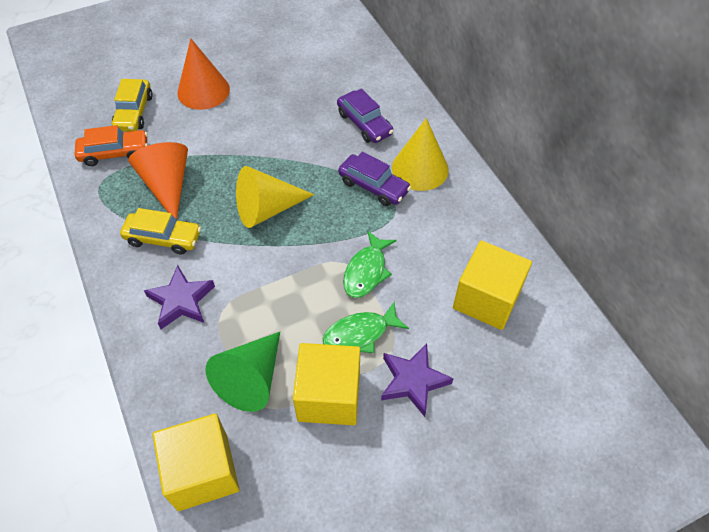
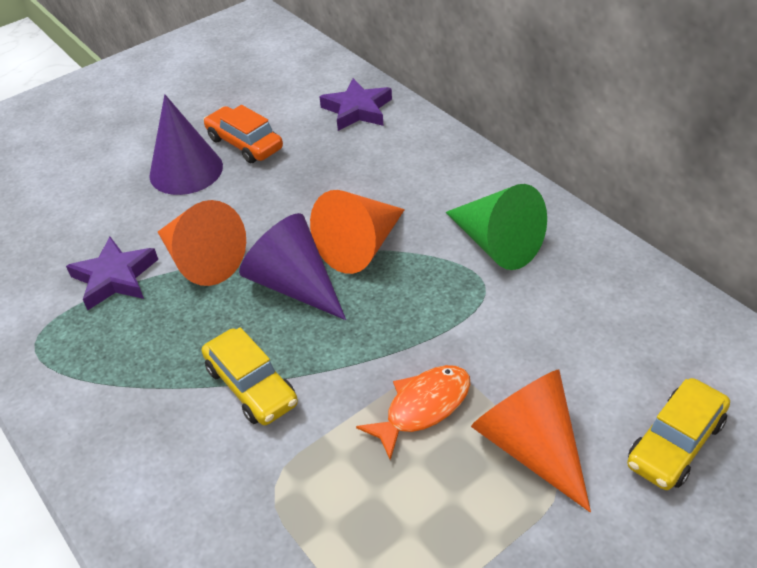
green fish: 2 -> 0
orange cone: 2 -> 3
orange fish: 0 -> 1
purple car: 2 -> 0
purple cone: 0 -> 2
yellow cone: 2 -> 0
yellow cube: 3 -> 0

